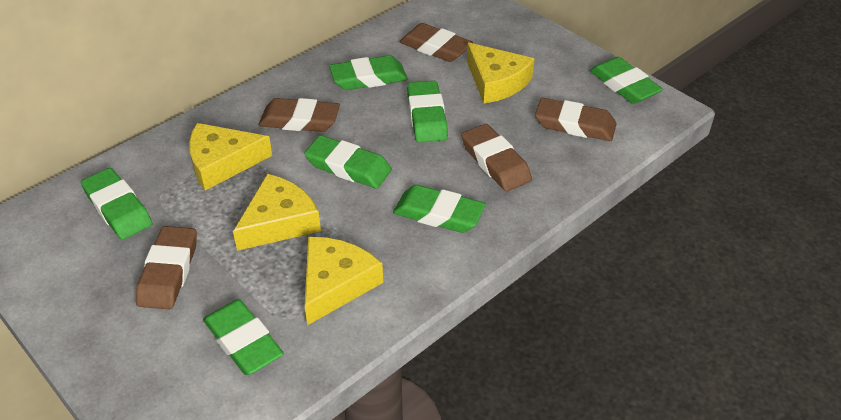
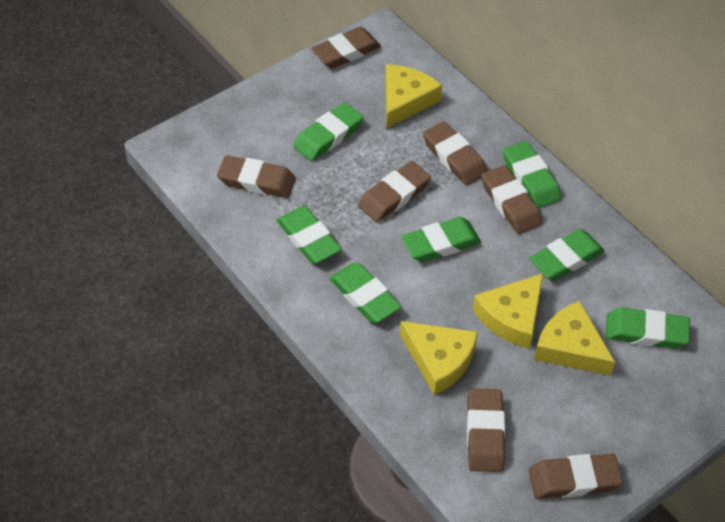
brown eraser: 5 -> 7

